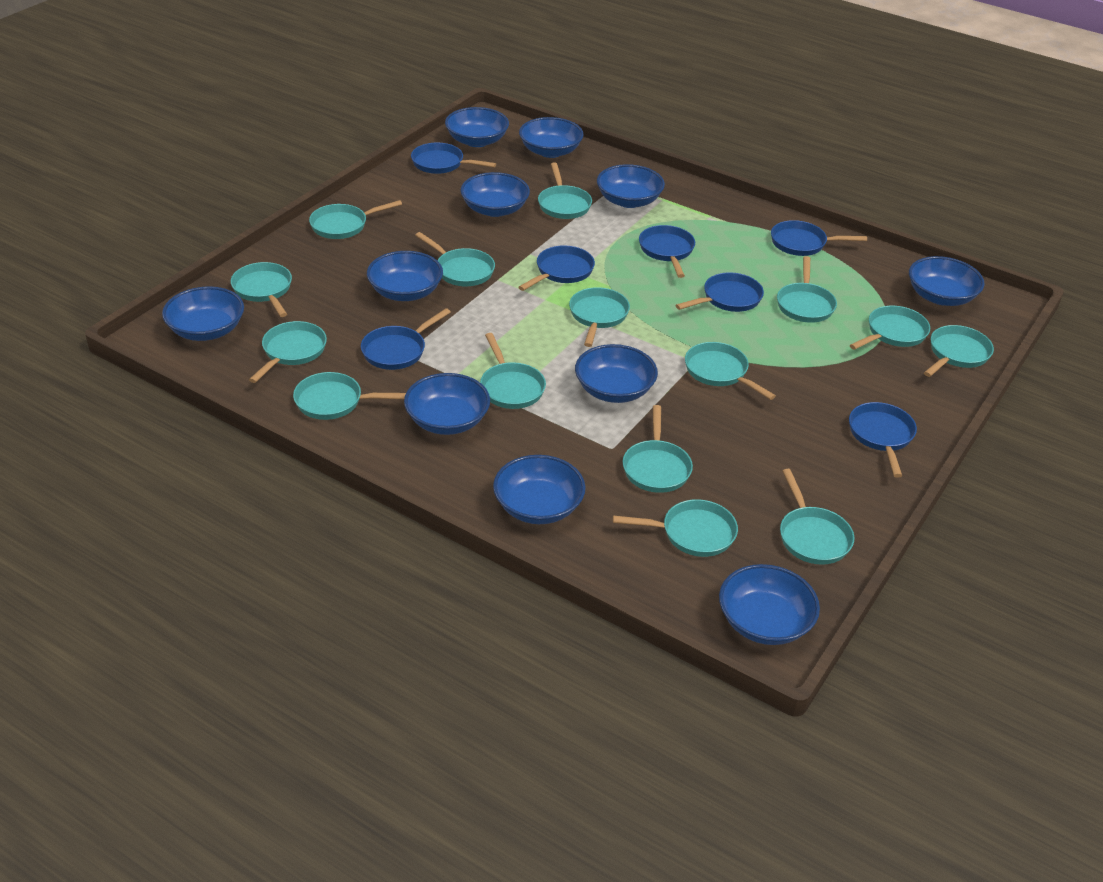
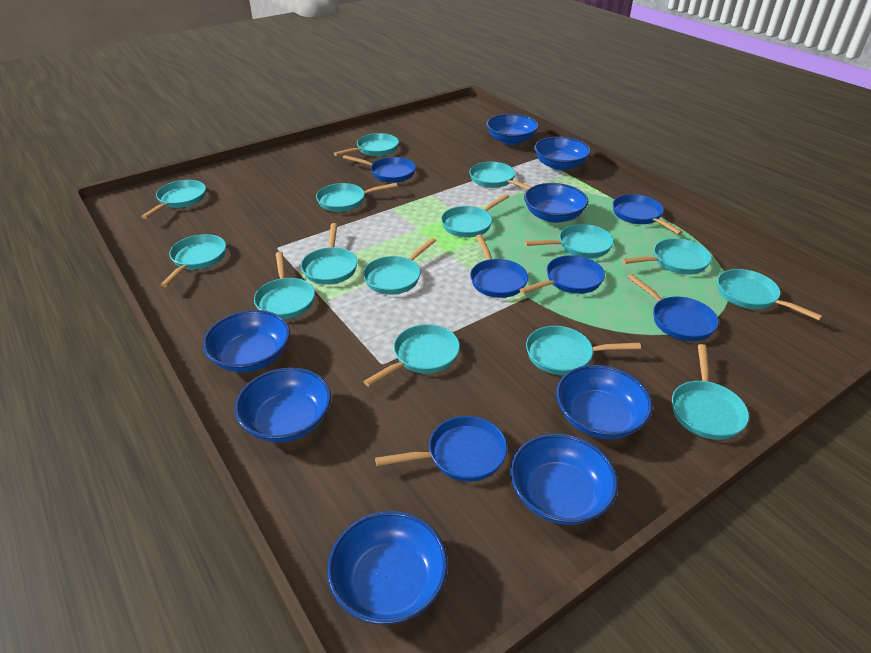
blue bowl: 11 -> 8
blue pan: 7 -> 6

